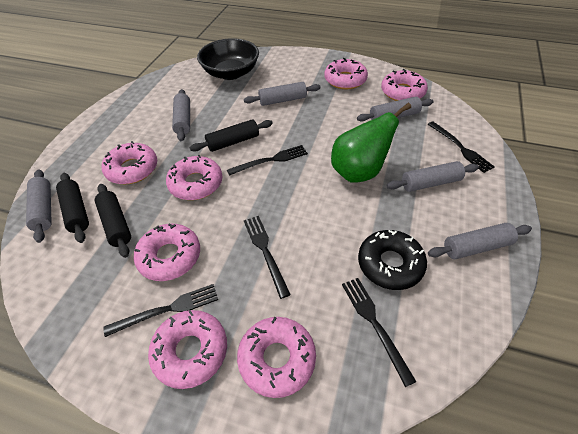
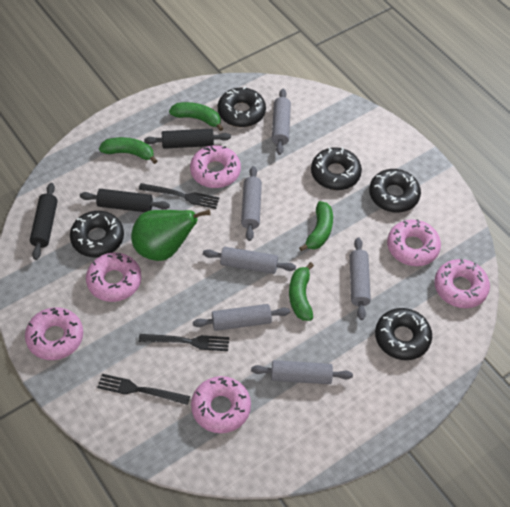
black bowl: 1 -> 0
black donut: 1 -> 5
black fork: 5 -> 3
green banana: 0 -> 4
pink donut: 7 -> 6

